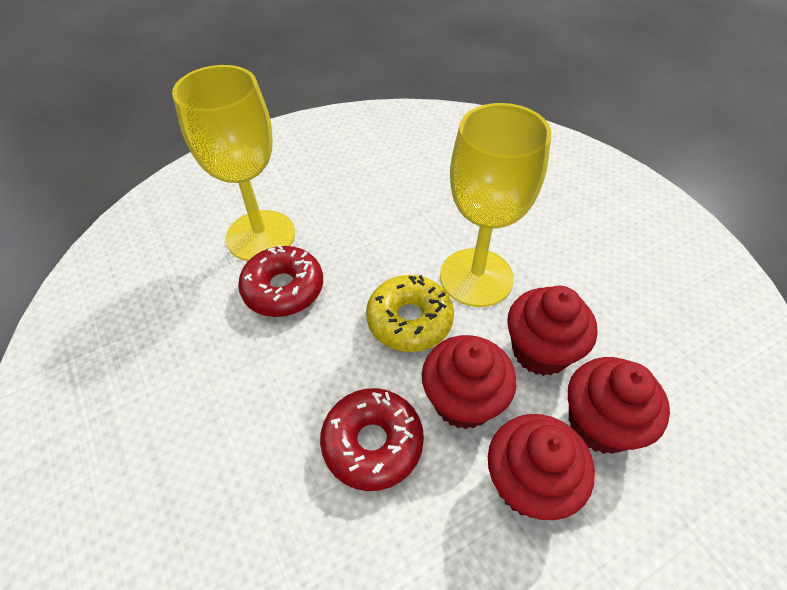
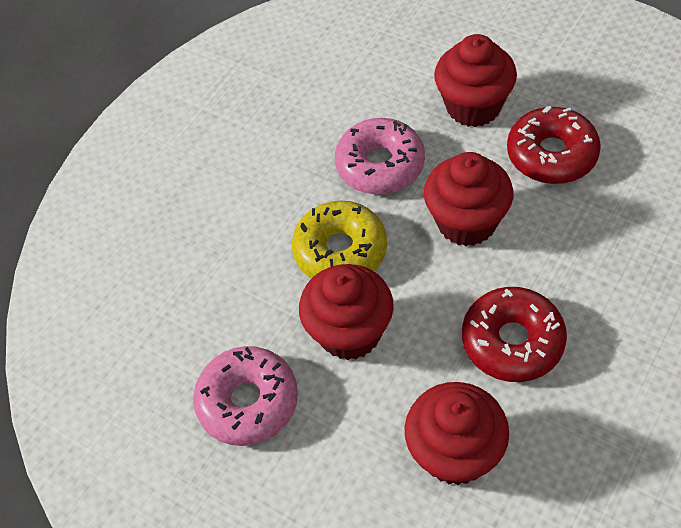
pink donut: 0 -> 2
yellow goblet: 2 -> 0

